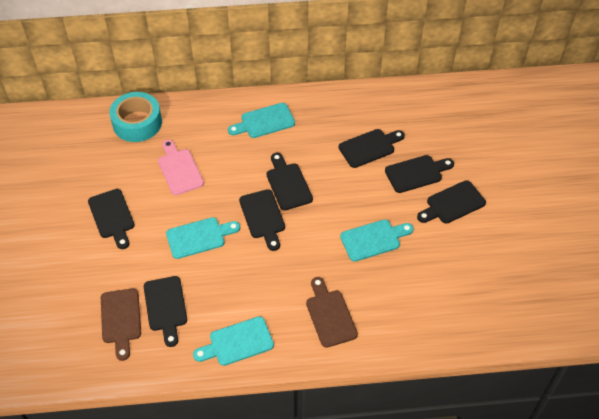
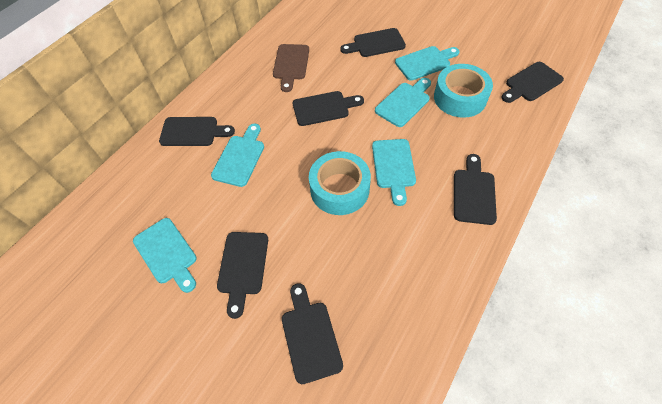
brown cutting board: 2 -> 1
pink cutting board: 1 -> 0
turquoise cutting board: 4 -> 5
turquoise tape: 1 -> 2

